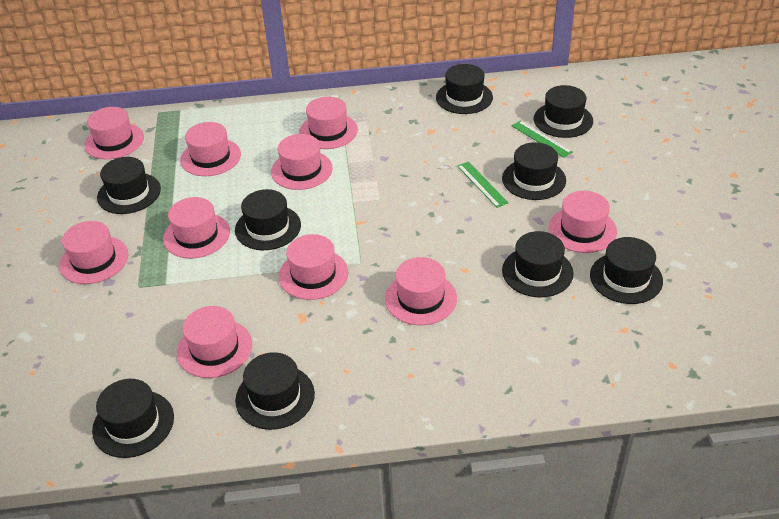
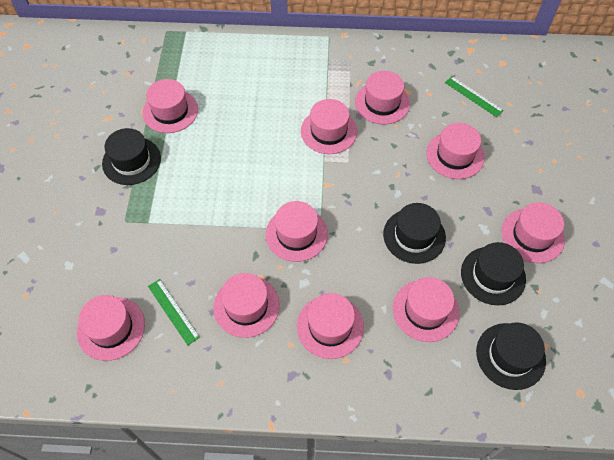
black hat: 9 -> 4

